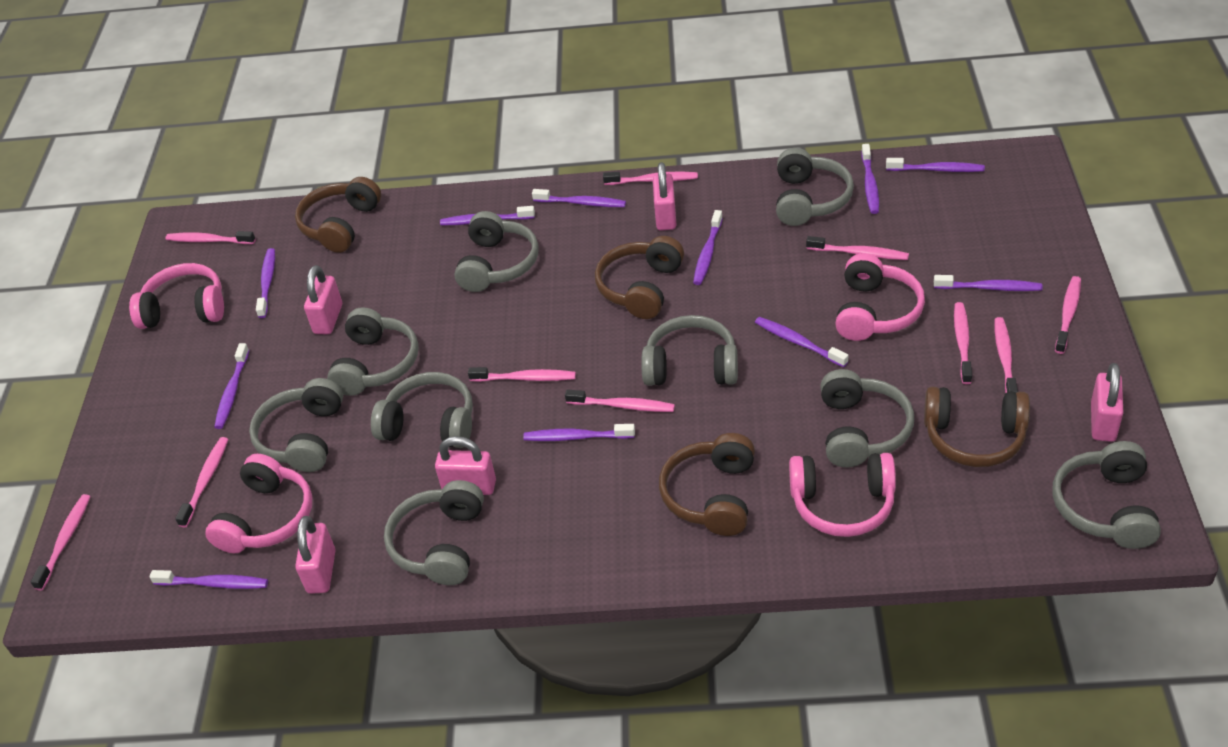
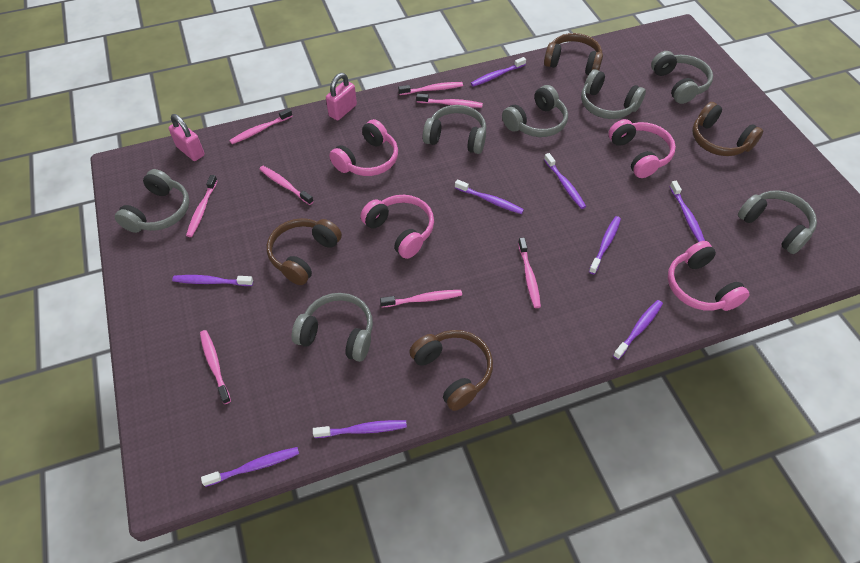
grey headphones: 9 -> 7
pink padlock: 5 -> 2
pink toothbrush: 10 -> 8
purple toothbrush: 11 -> 9

